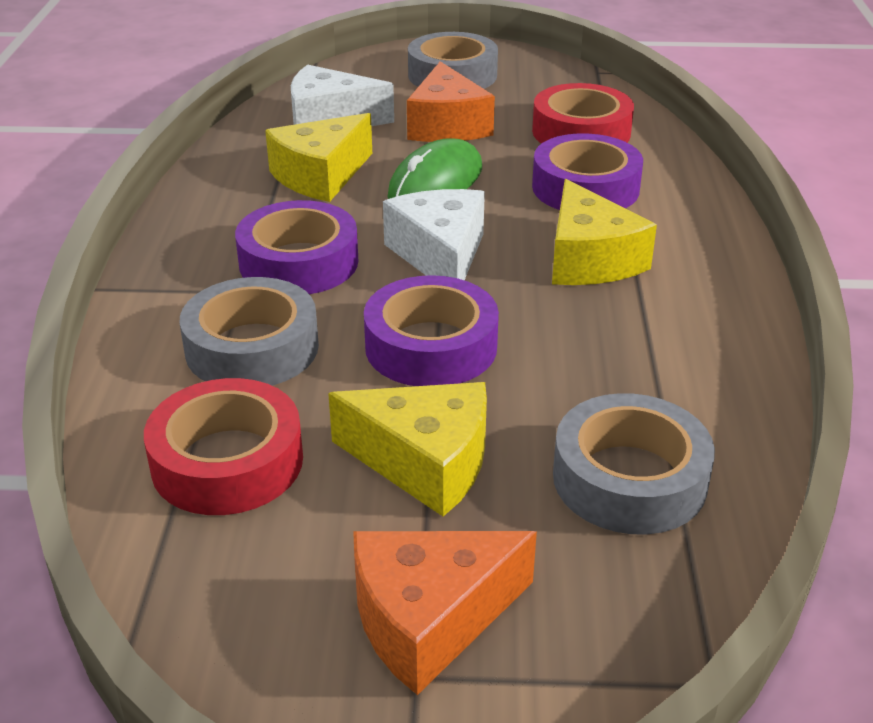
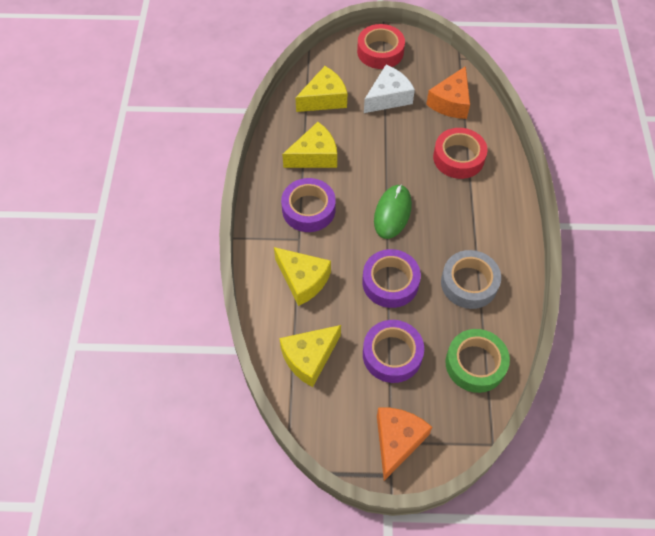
green tape: 0 -> 1
grey tape: 3 -> 1
white cheese: 2 -> 1
yellow cheese: 3 -> 4

